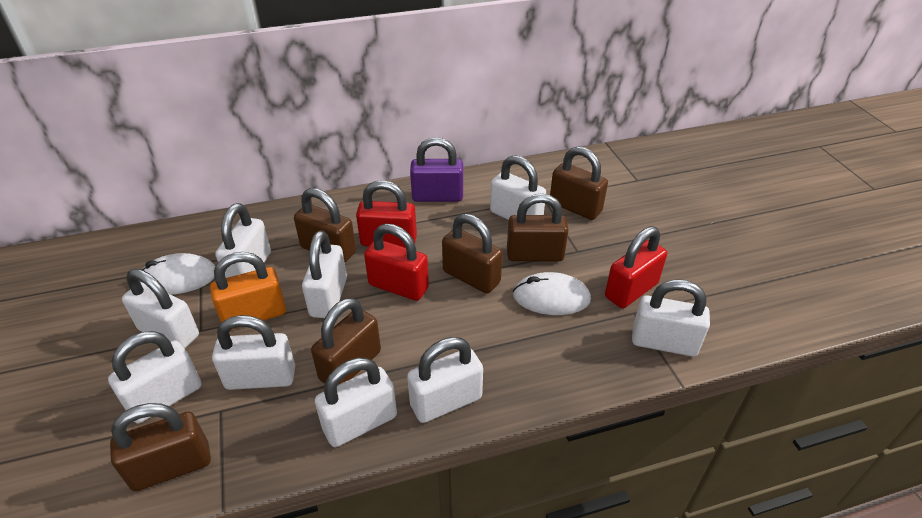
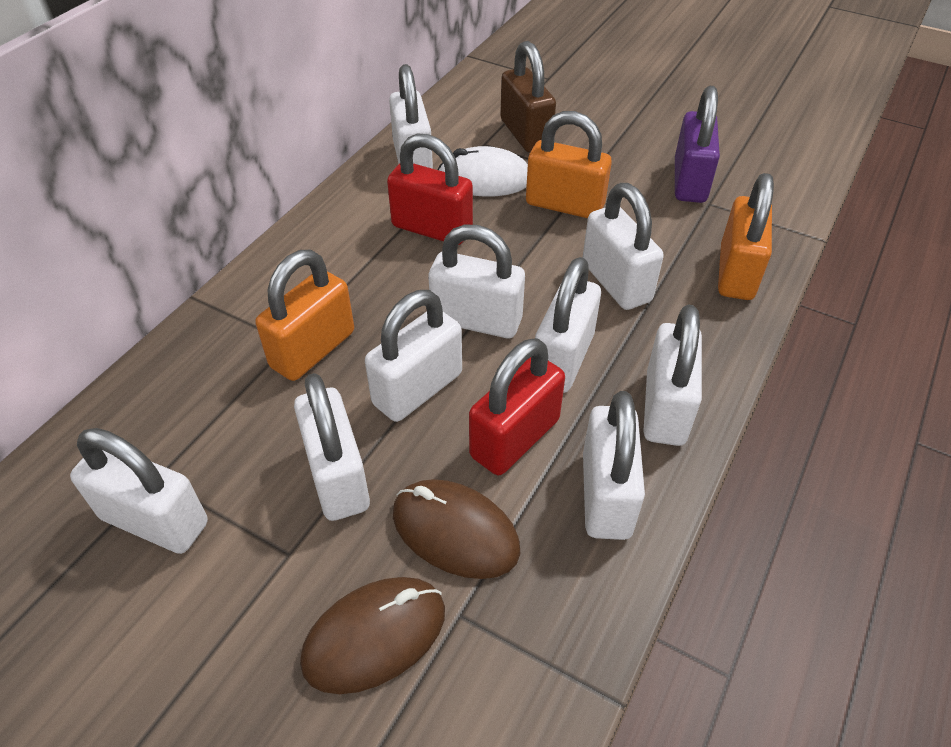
brown mouse: 0 -> 2
brown padlock: 6 -> 1
orange padlock: 1 -> 3
red padlock: 3 -> 2
white mouse: 2 -> 1

